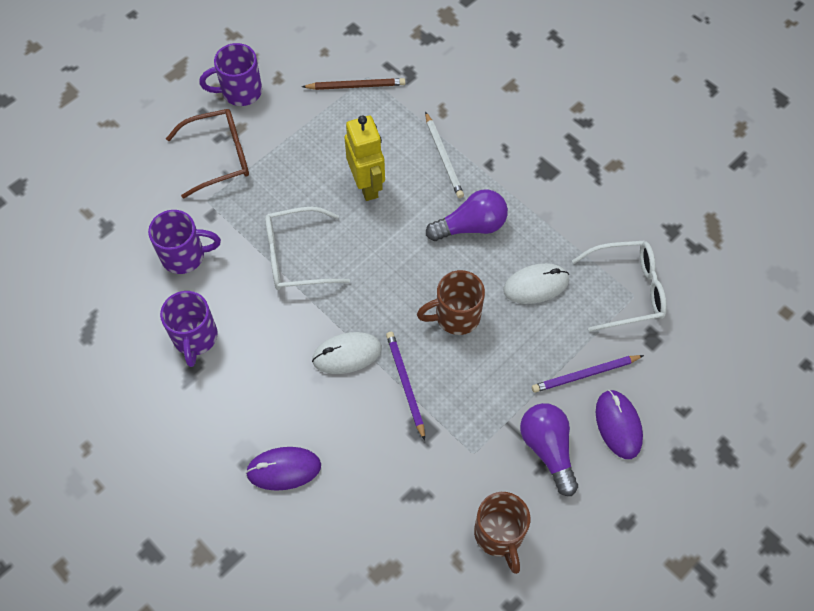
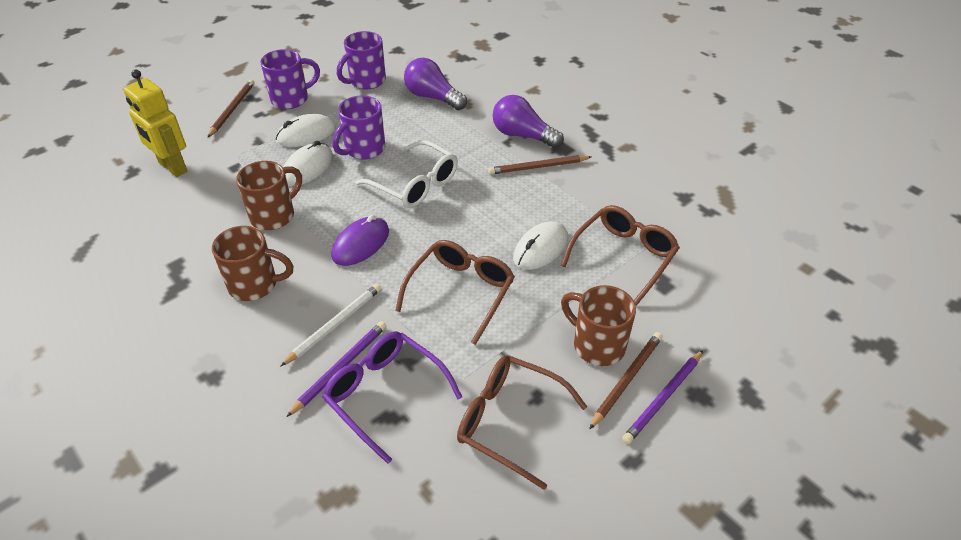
brown glasses: 1 -> 3
brown mug: 2 -> 3
brown pencil: 1 -> 3
purple glasses: 0 -> 1
purple mouse: 2 -> 1
white glasses: 2 -> 1
white mouse: 2 -> 3

